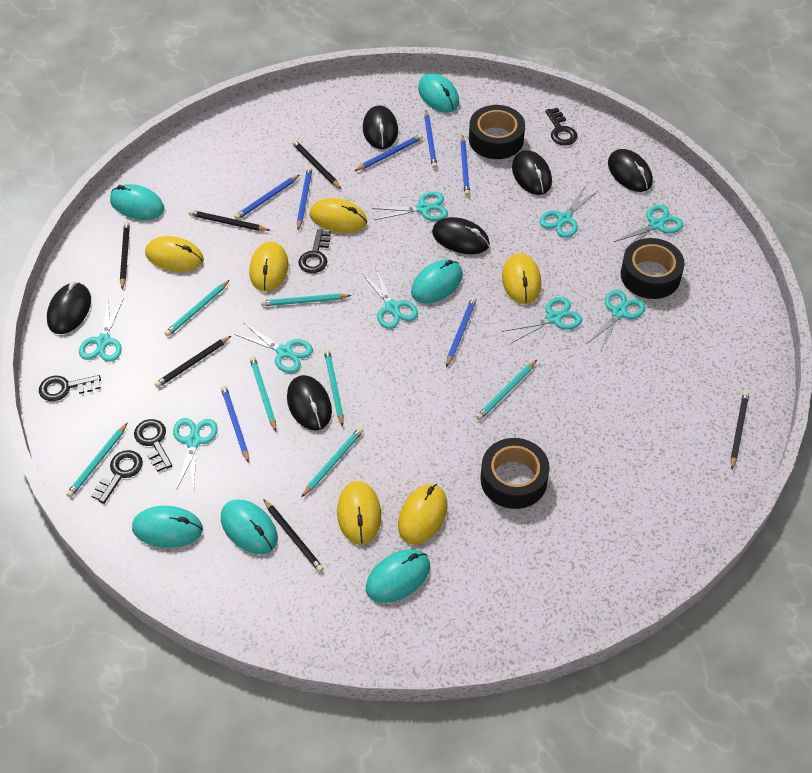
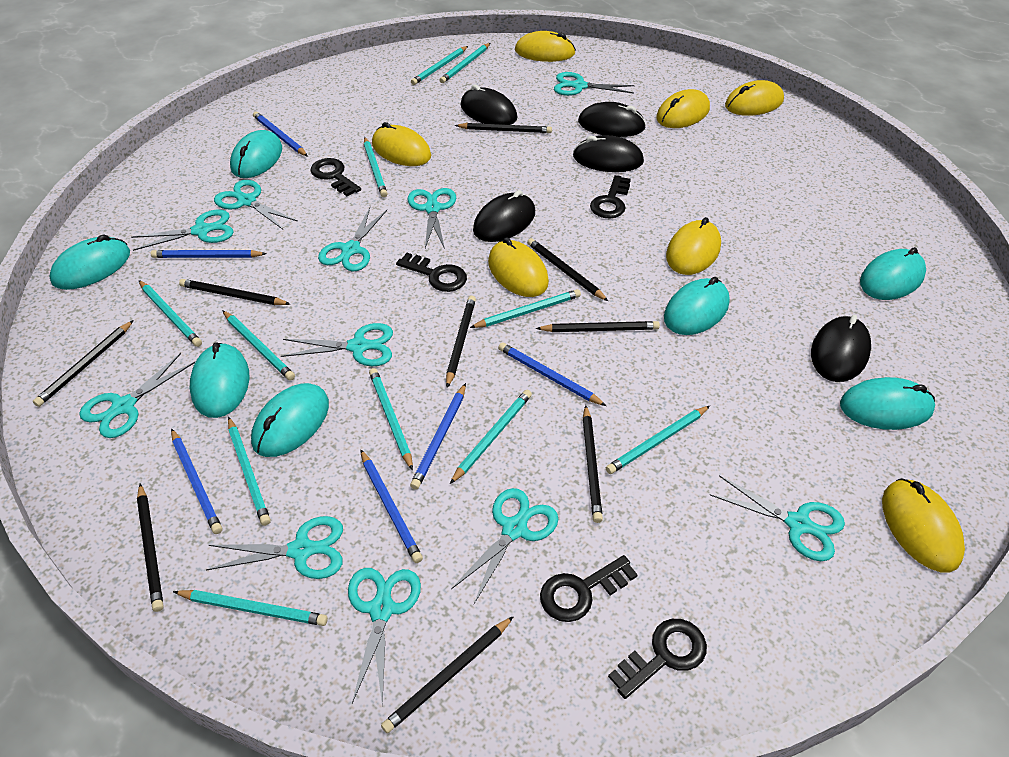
black mouse: 6 -> 5
black pencil: 6 -> 9
black tape: 3 -> 0
blue pencil: 7 -> 6
turquoise mouse: 6 -> 7
turquoise pencil: 7 -> 11
turquoise scissors: 9 -> 11
yellow mouse: 6 -> 7

